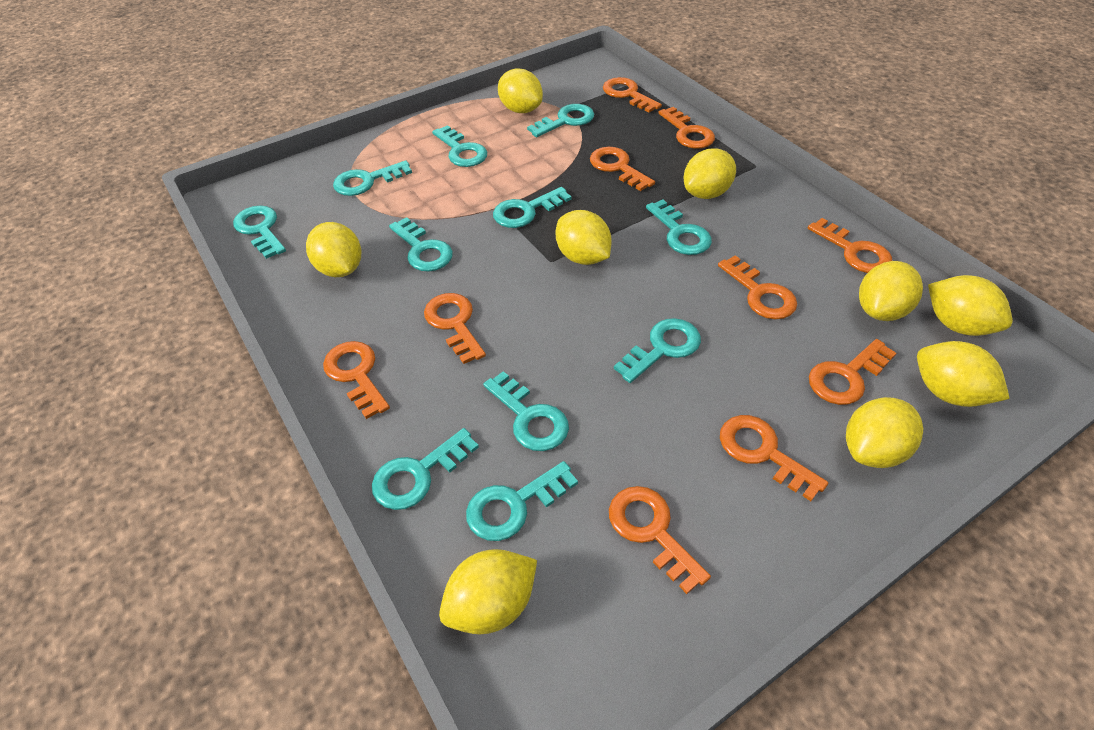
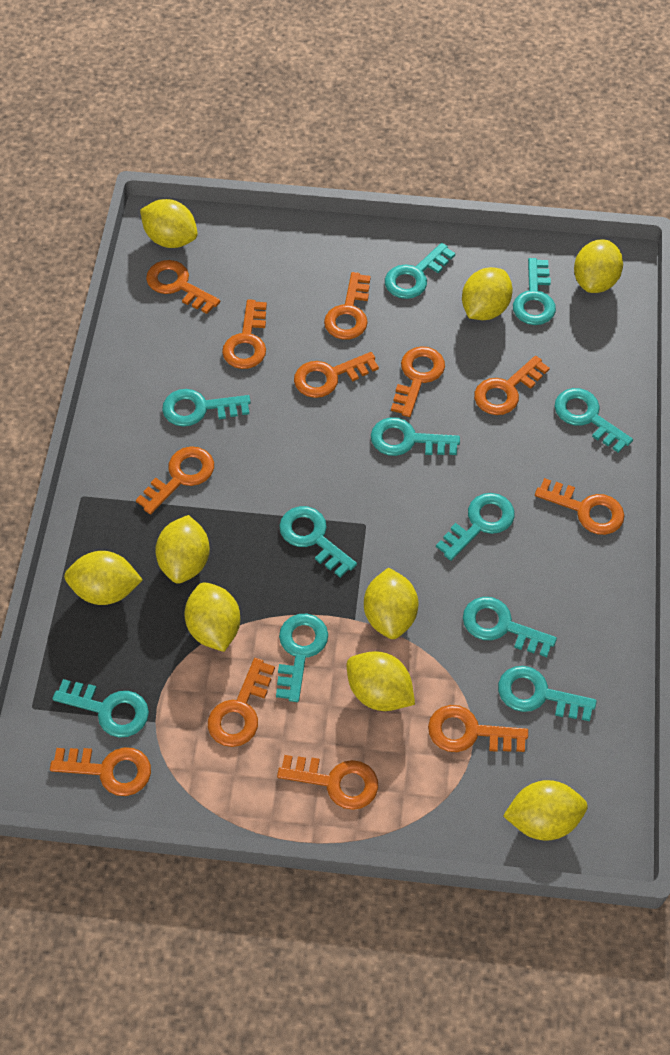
orange key: 10 -> 12

